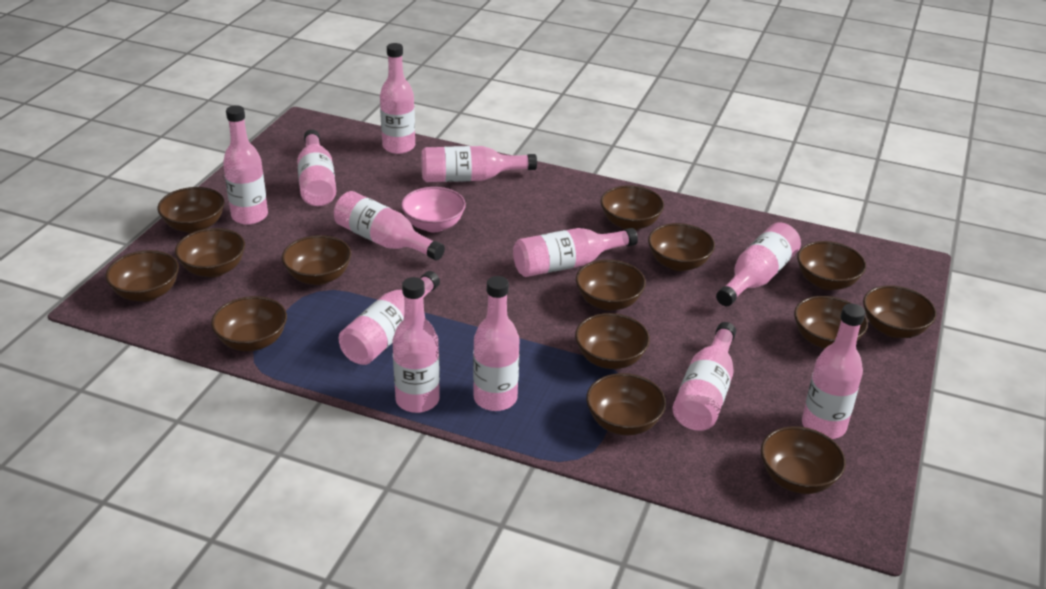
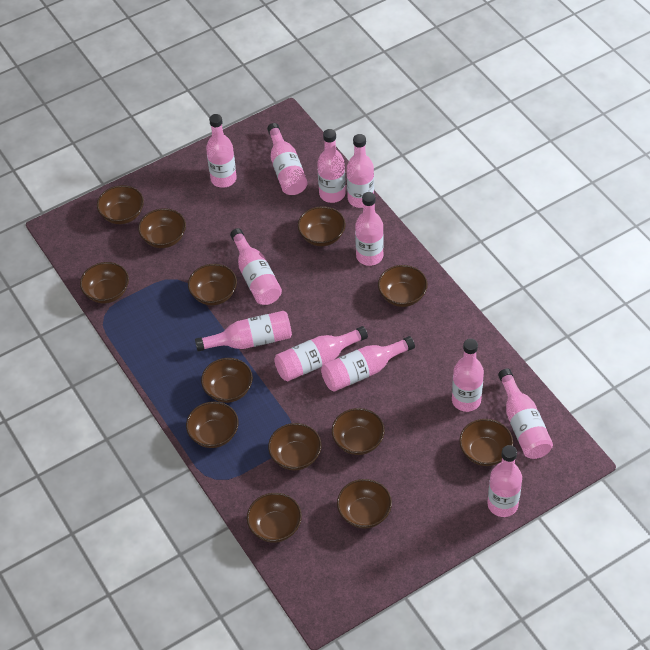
brown bowl: 14 -> 13
pink bowl: 1 -> 0

